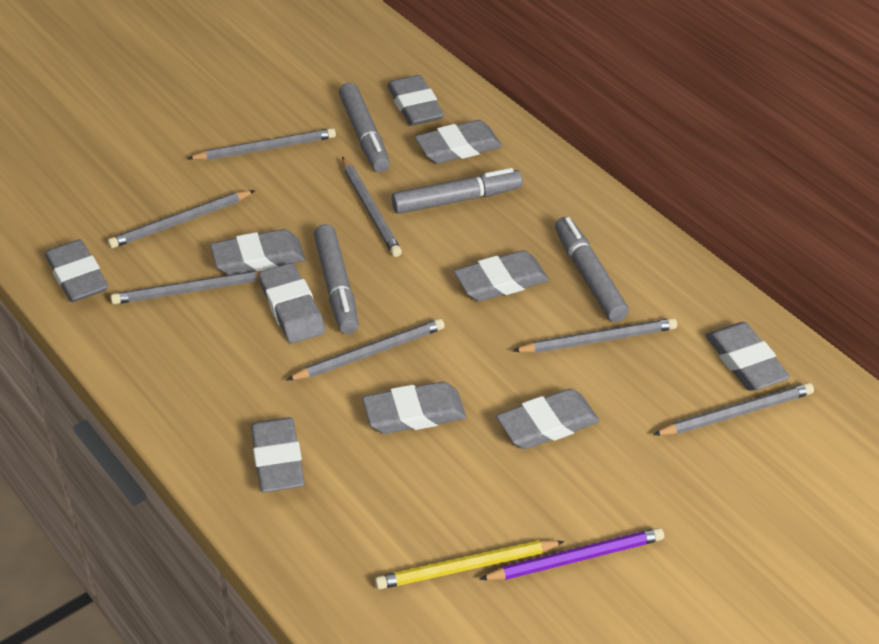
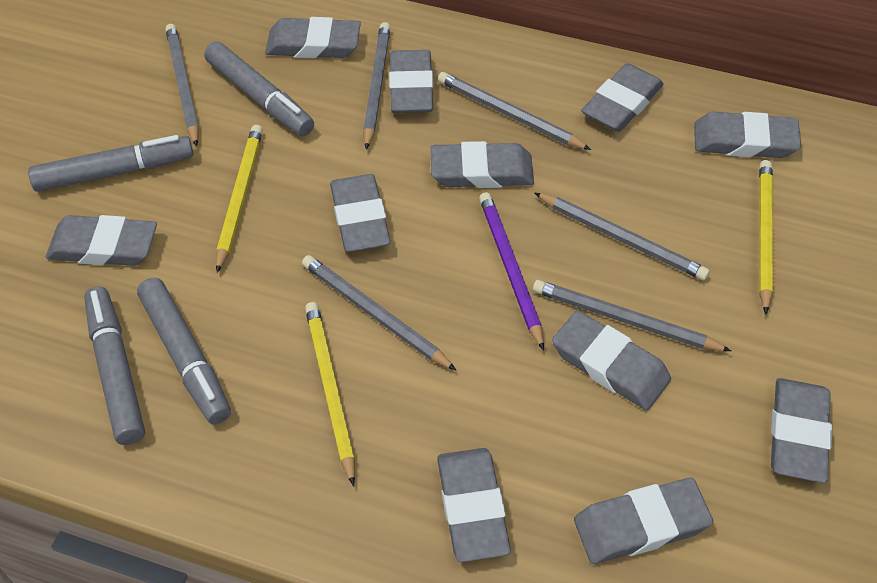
grey eraser: 10 -> 11
grey pencil: 7 -> 6
yellow pencil: 1 -> 3

